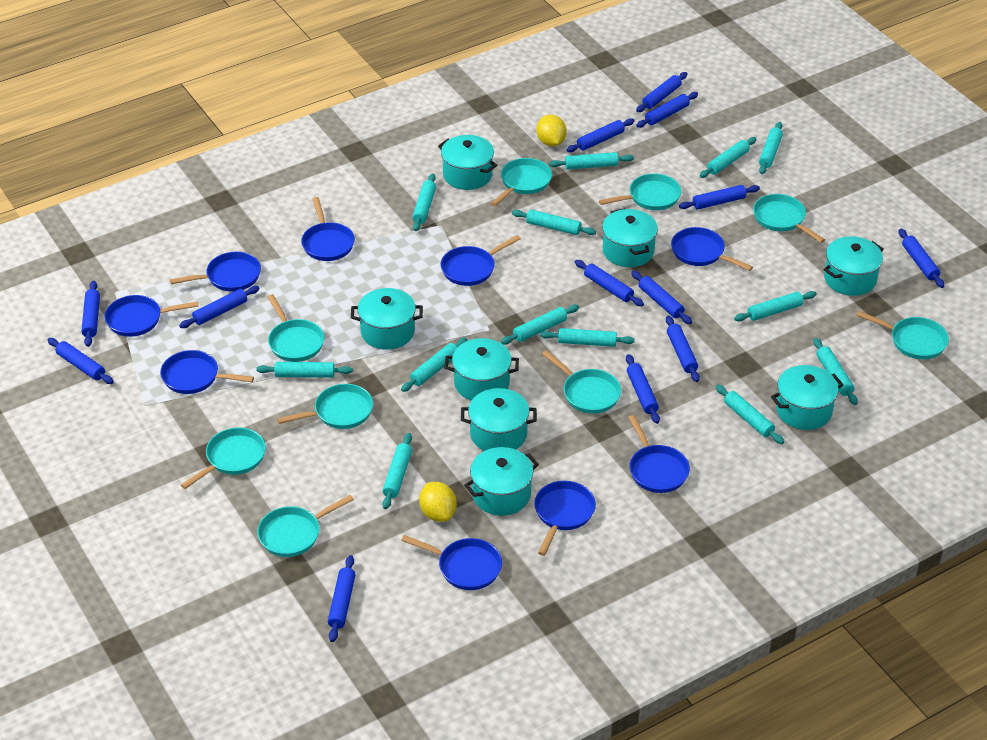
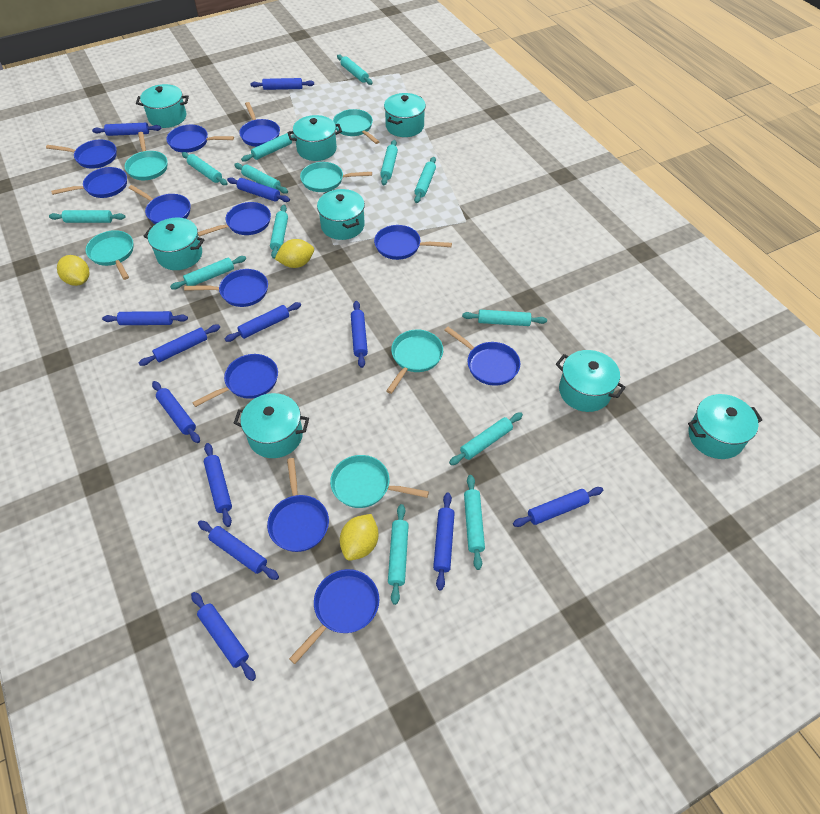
blue pan: 9 -> 12
turquoise pan: 9 -> 6
yellow lemon: 2 -> 3

